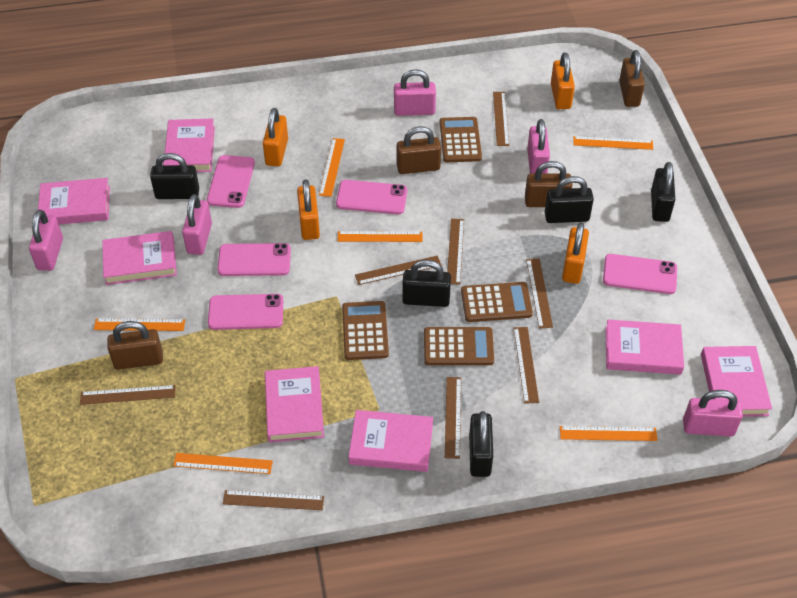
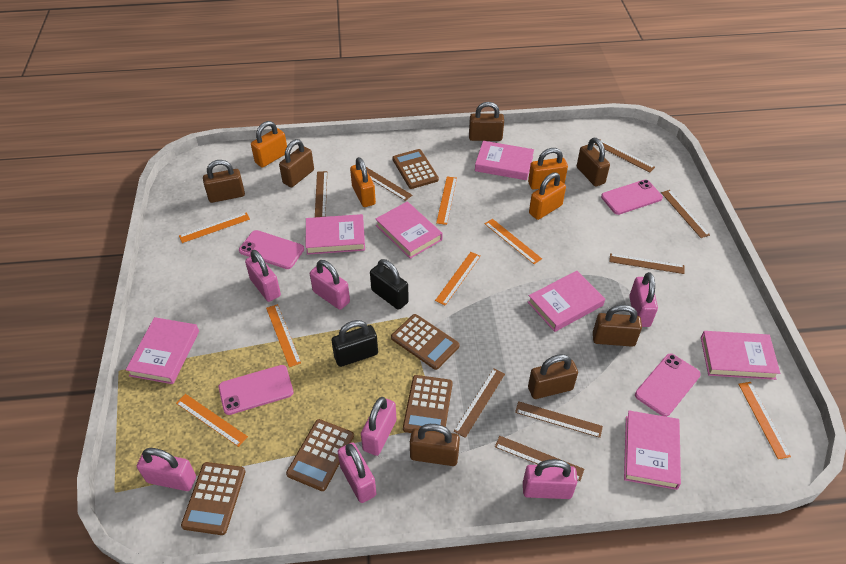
black padlock: 5 -> 2
brown calculator: 4 -> 5
brown padlock: 4 -> 7
orange ruler: 6 -> 7
pink padlock: 5 -> 7
pink phone: 5 -> 4

